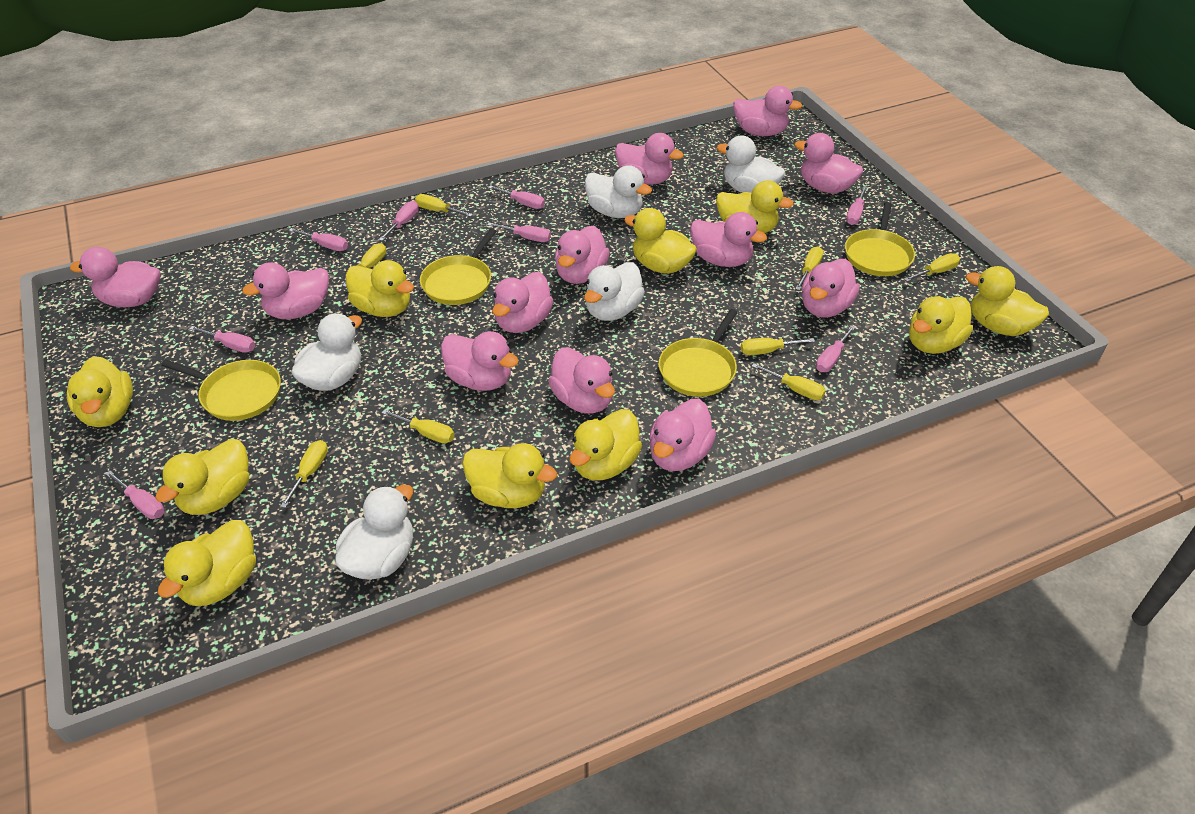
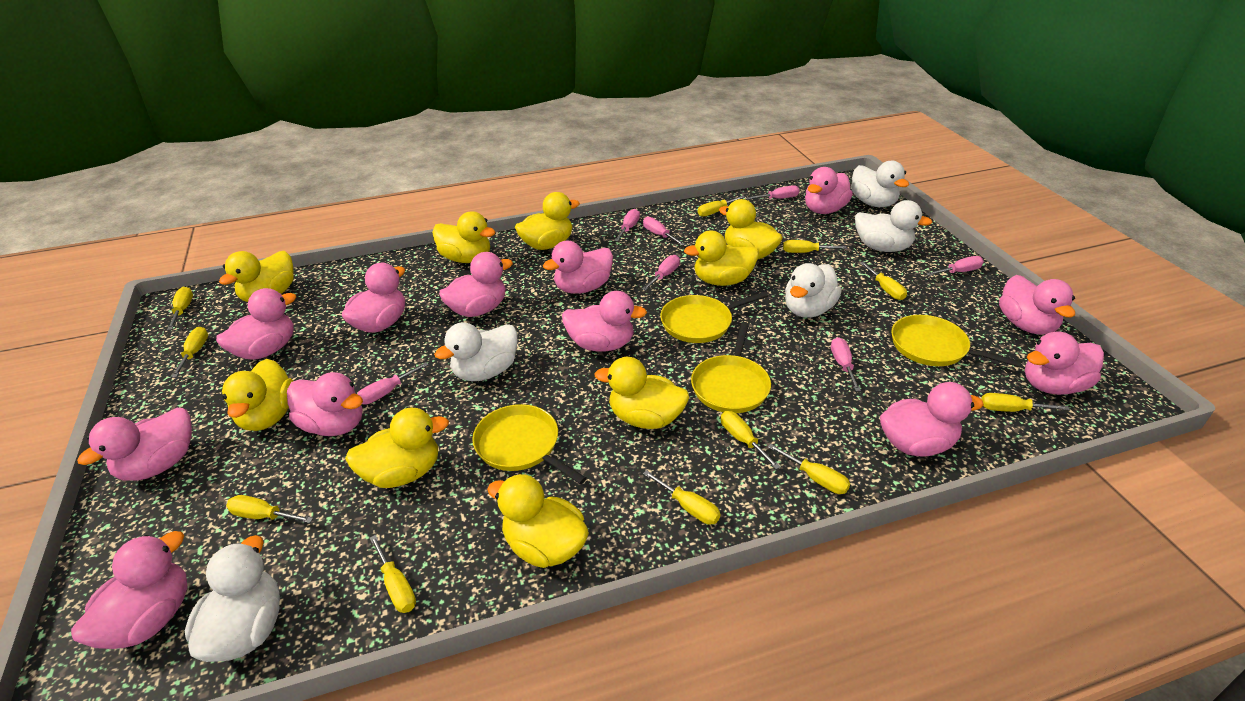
pink screwdriver: 8 -> 7
yellow duck: 10 -> 9
yellow screwdriver: 8 -> 11

